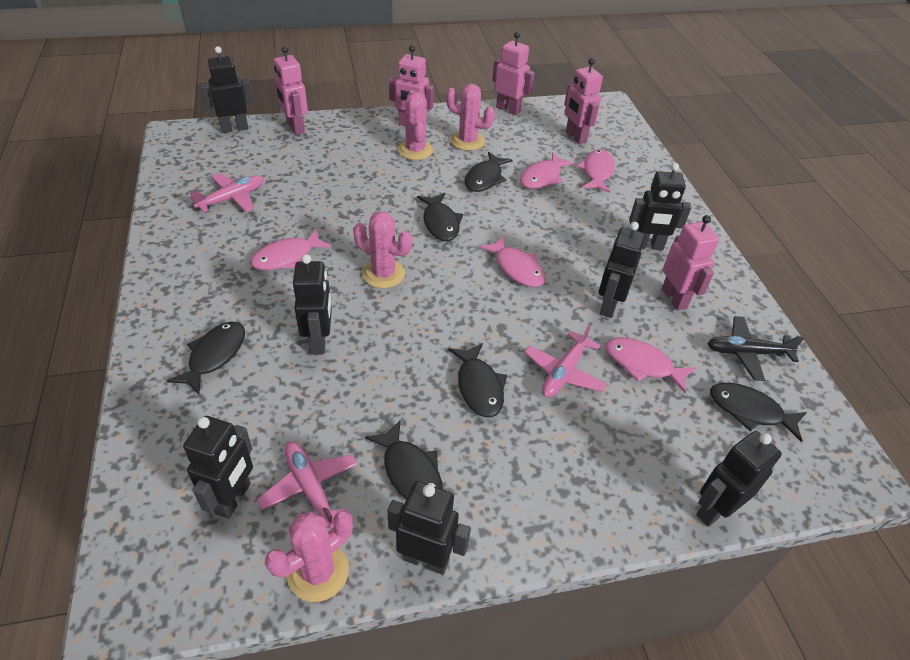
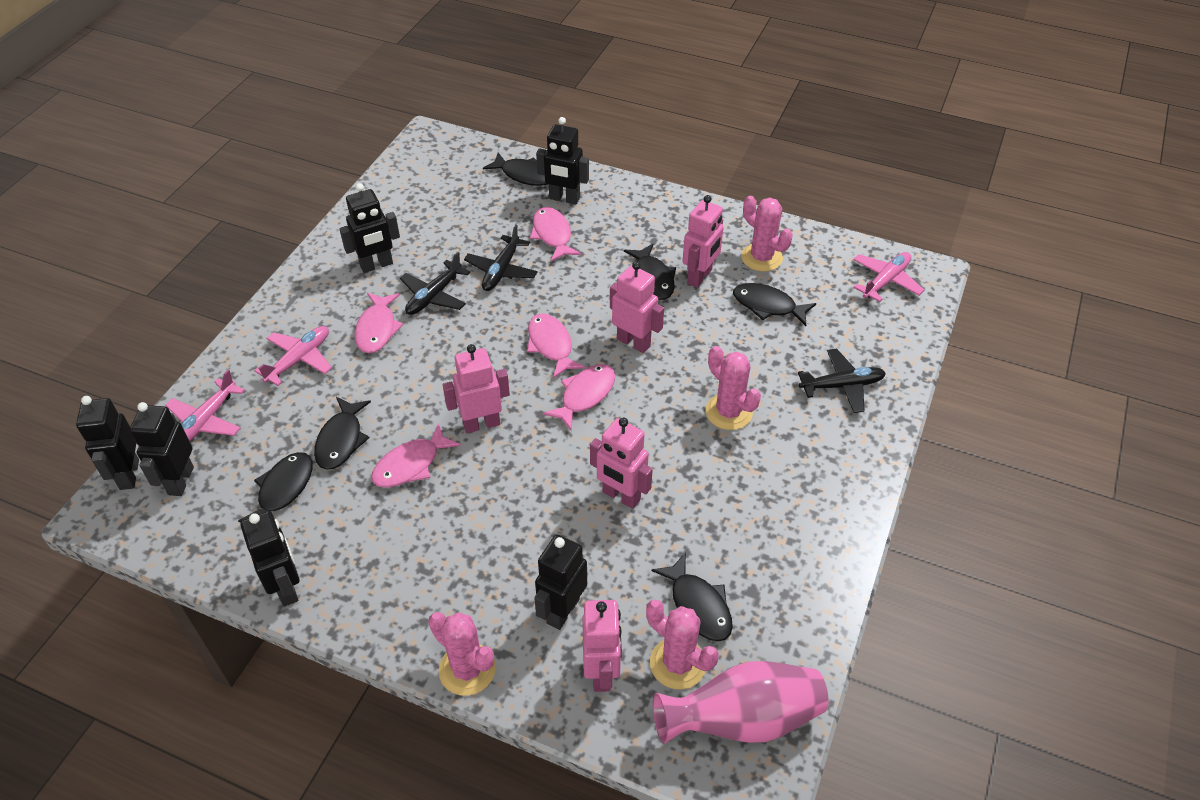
black plane: 1 -> 3
black robot: 7 -> 6
pink vase: 0 -> 1

